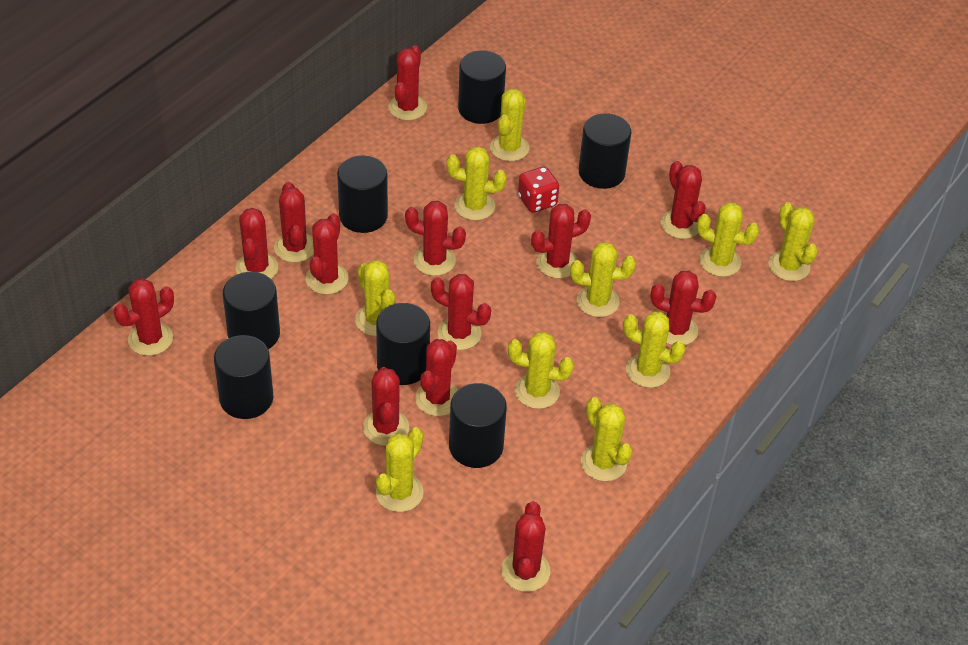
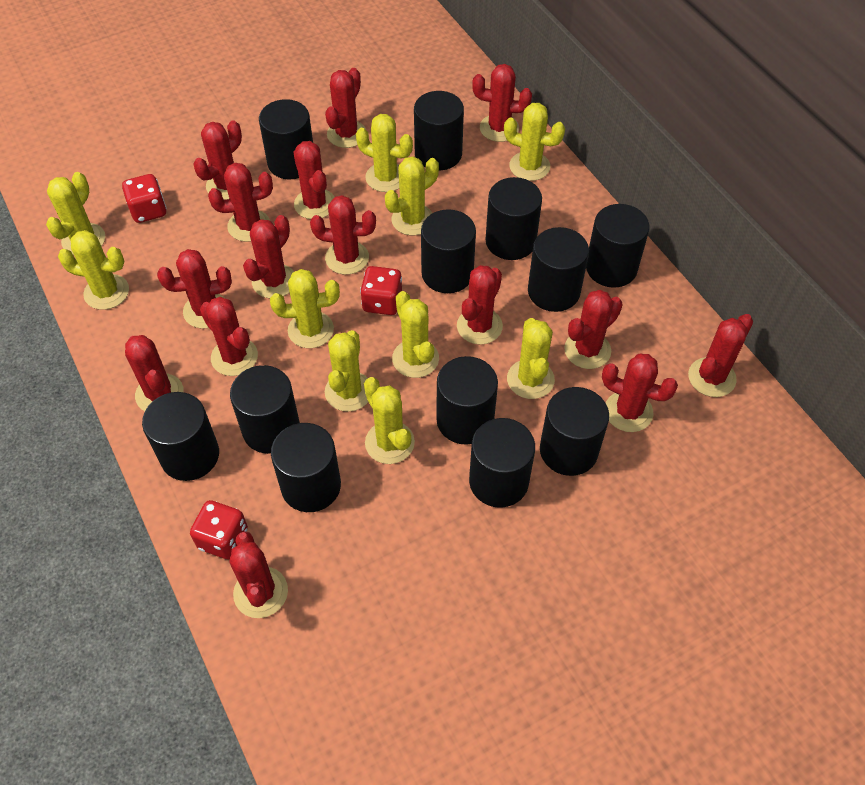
black cylinder: 7 -> 12
red cactus: 13 -> 15
red dice: 1 -> 3

